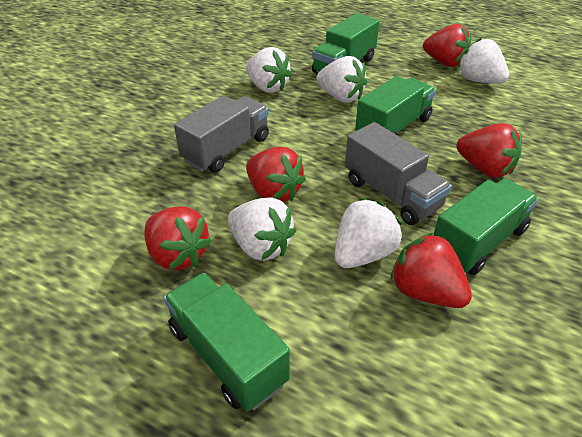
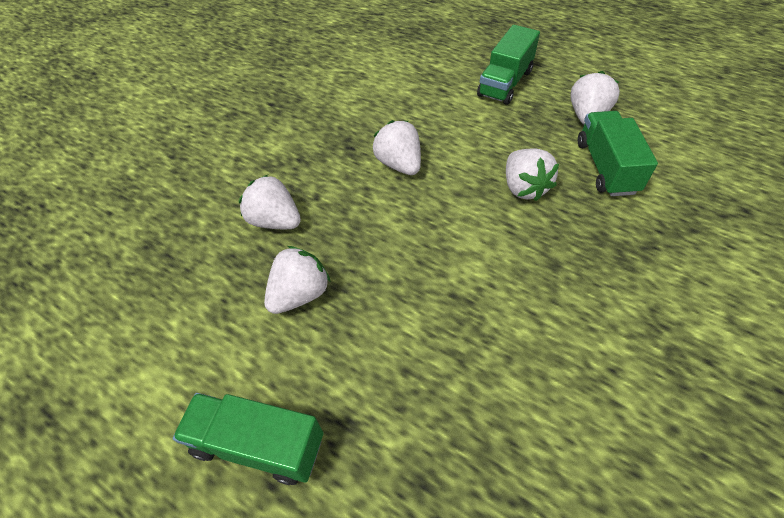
green truck: 4 -> 3
grey truck: 2 -> 0
red strawberry: 5 -> 0

